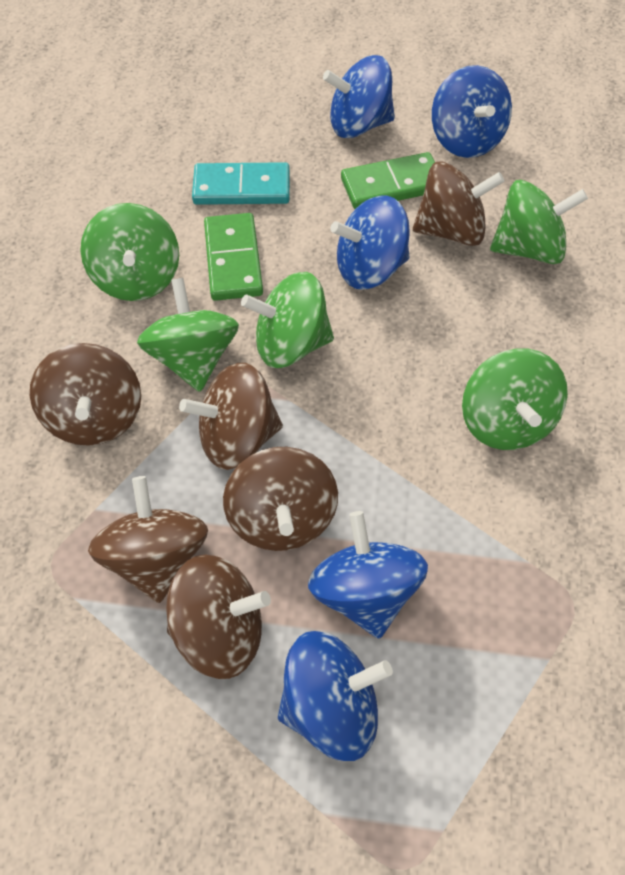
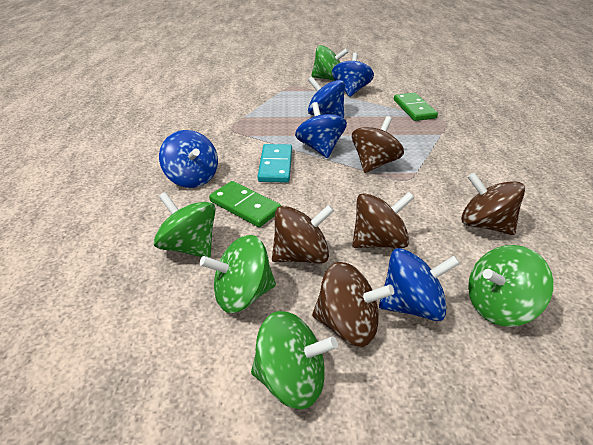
brown spinning top: 6 -> 5

